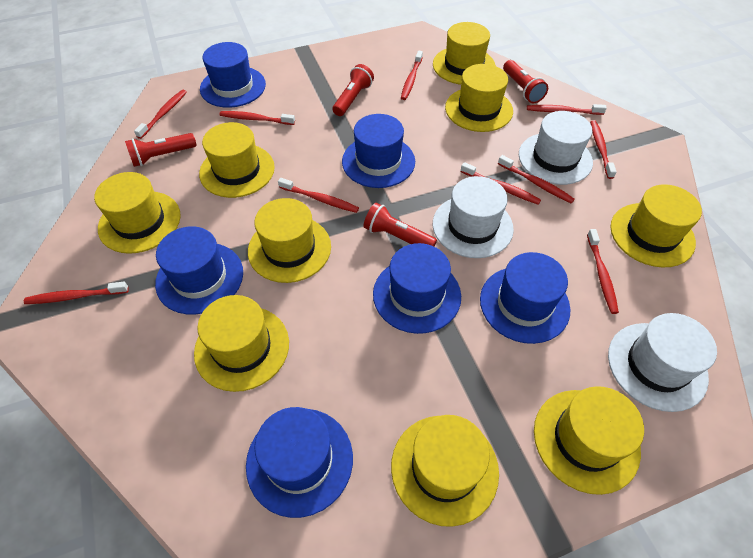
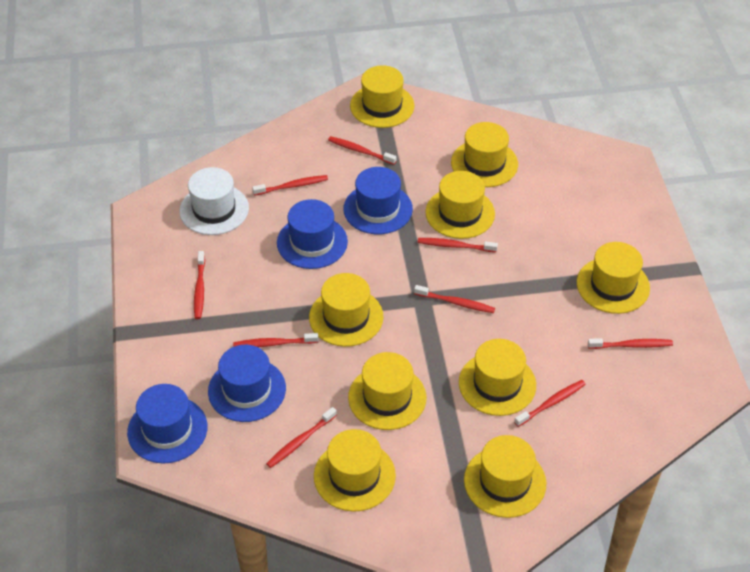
blue hat: 6 -> 4
red flashlight: 4 -> 0
red toothbrush: 10 -> 9
white hat: 3 -> 1

